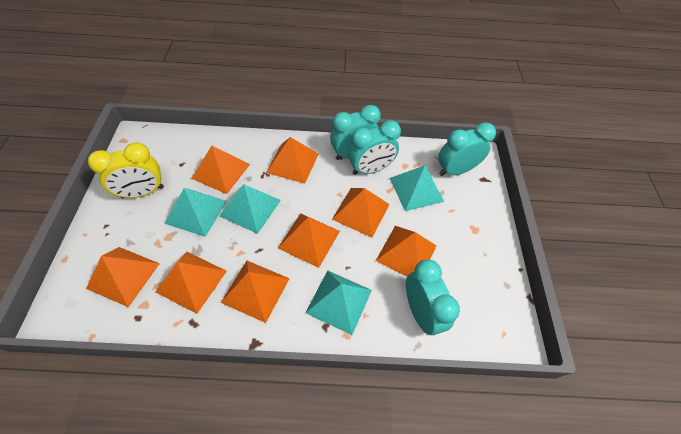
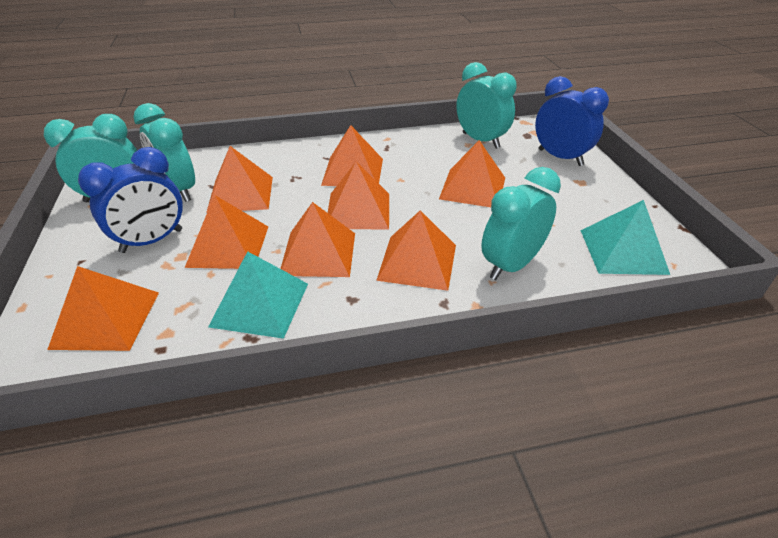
blue clock: 0 -> 2
turquoise pyramid: 4 -> 2
yellow clock: 1 -> 0

